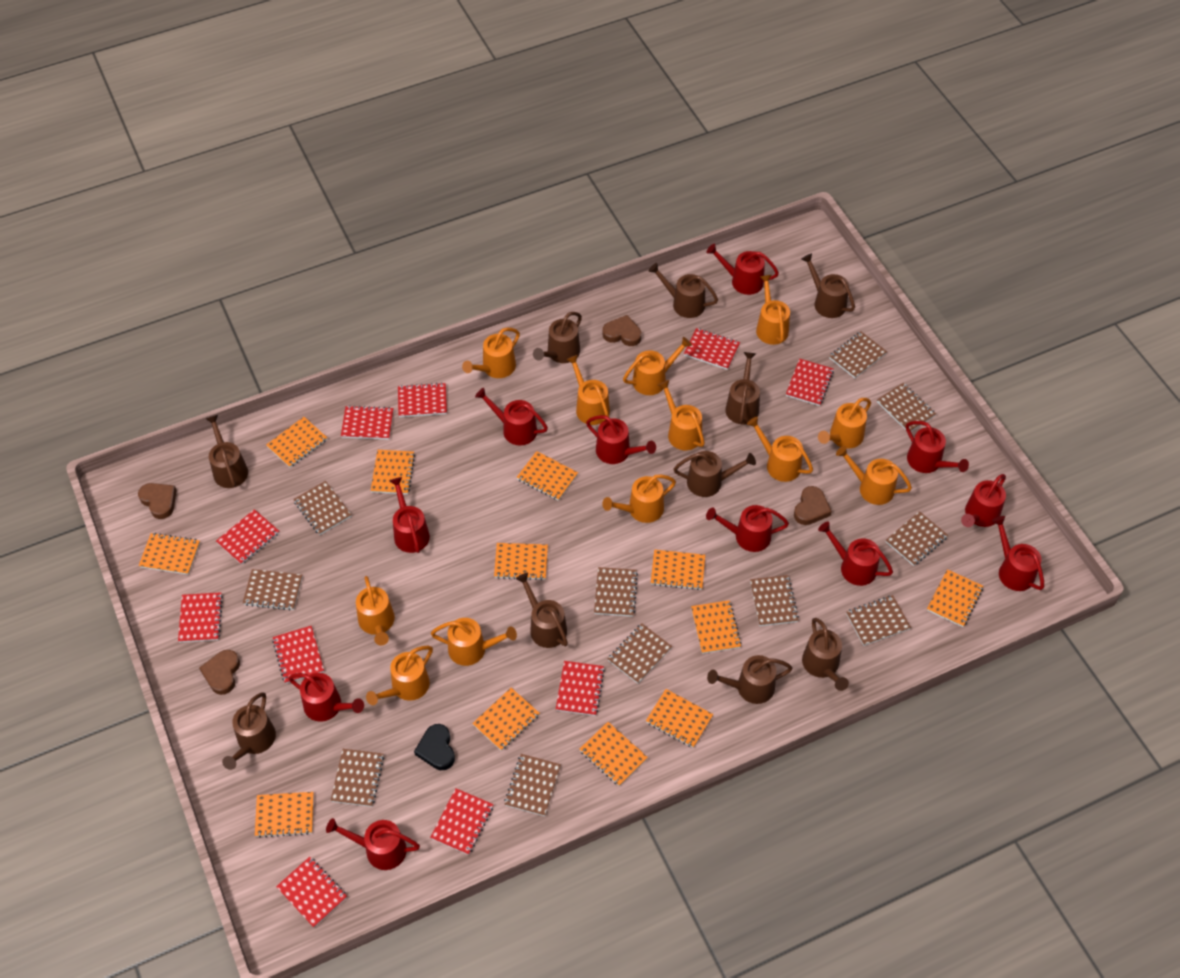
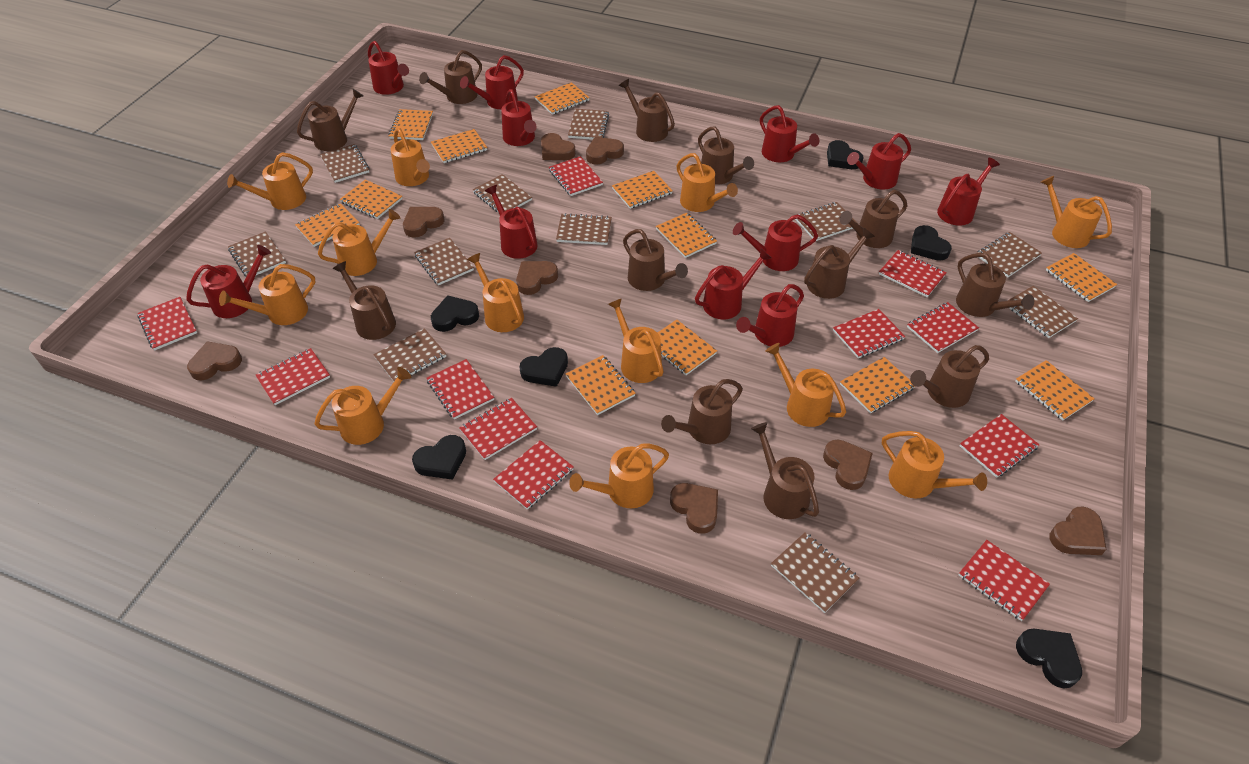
black heart: 1 -> 6
brown heart: 4 -> 8
brown watering can: 10 -> 12
red notebook: 10 -> 11

